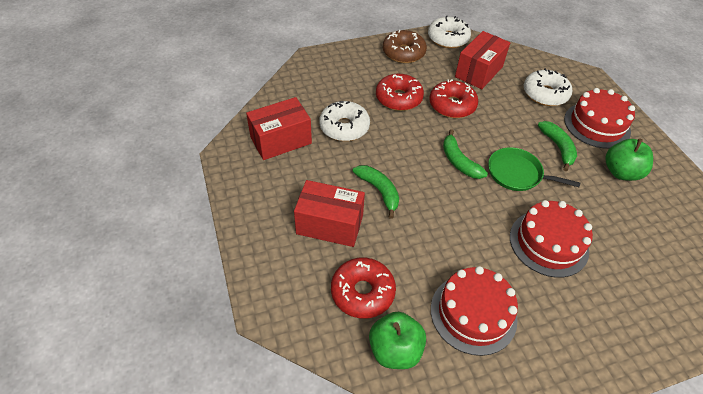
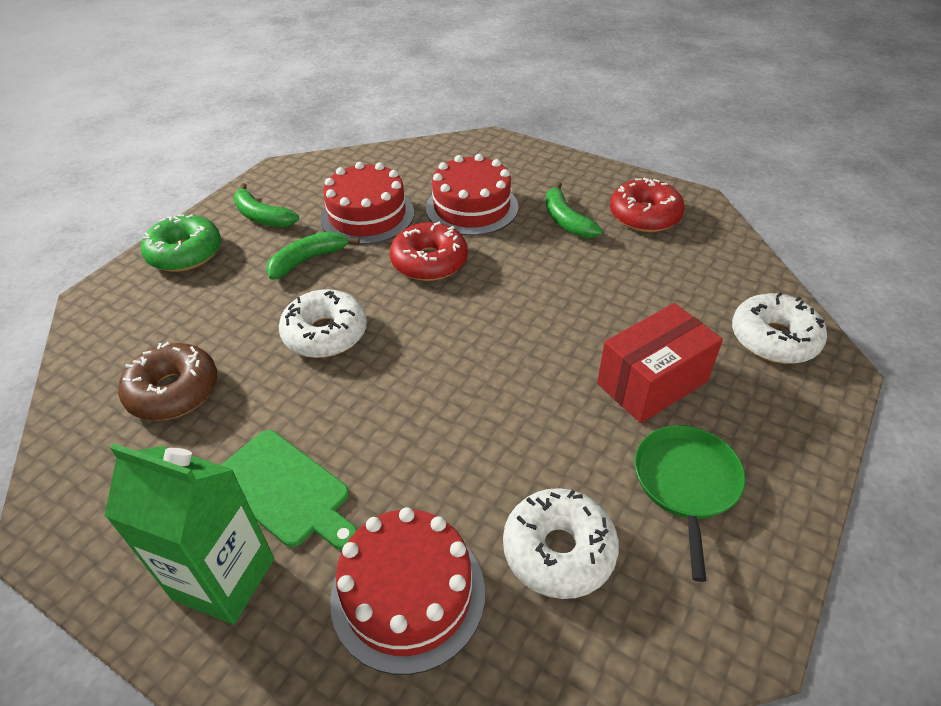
green apple: 2 -> 0
green carton: 0 -> 1
green cutting board: 0 -> 1
green donut: 0 -> 1
red box: 3 -> 1
red donut: 3 -> 2

